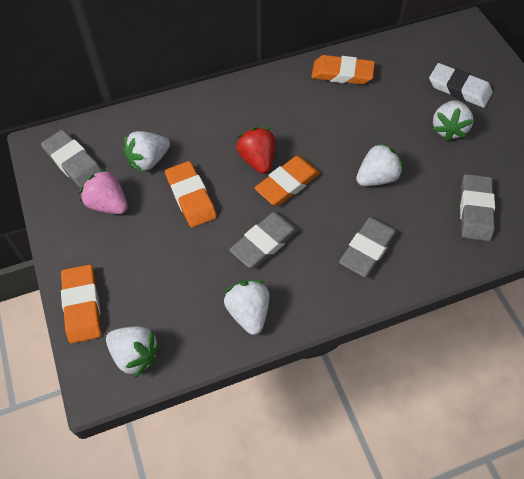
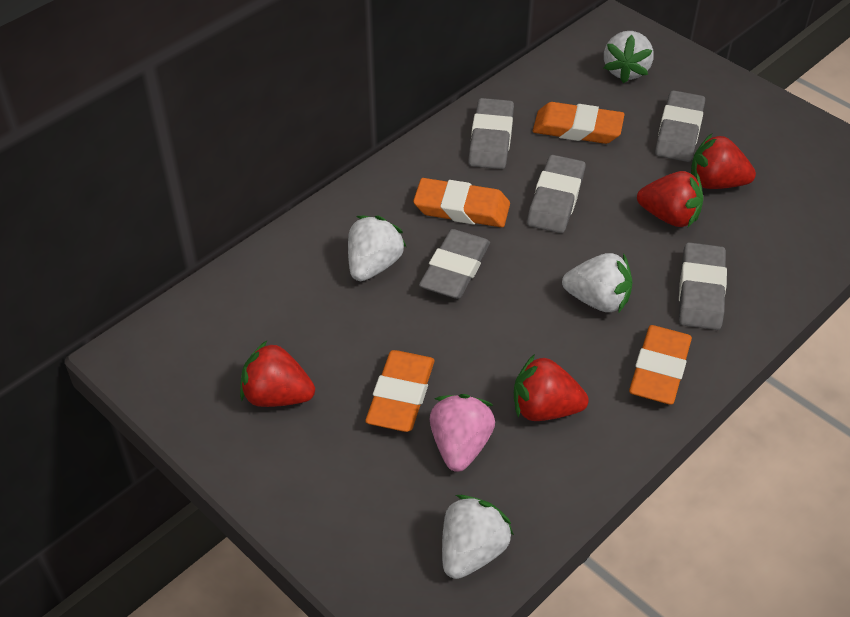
grey eraser: 4 -> 5
red strawberry: 1 -> 4
white eraser: 1 -> 0
white strawberry: 5 -> 4

